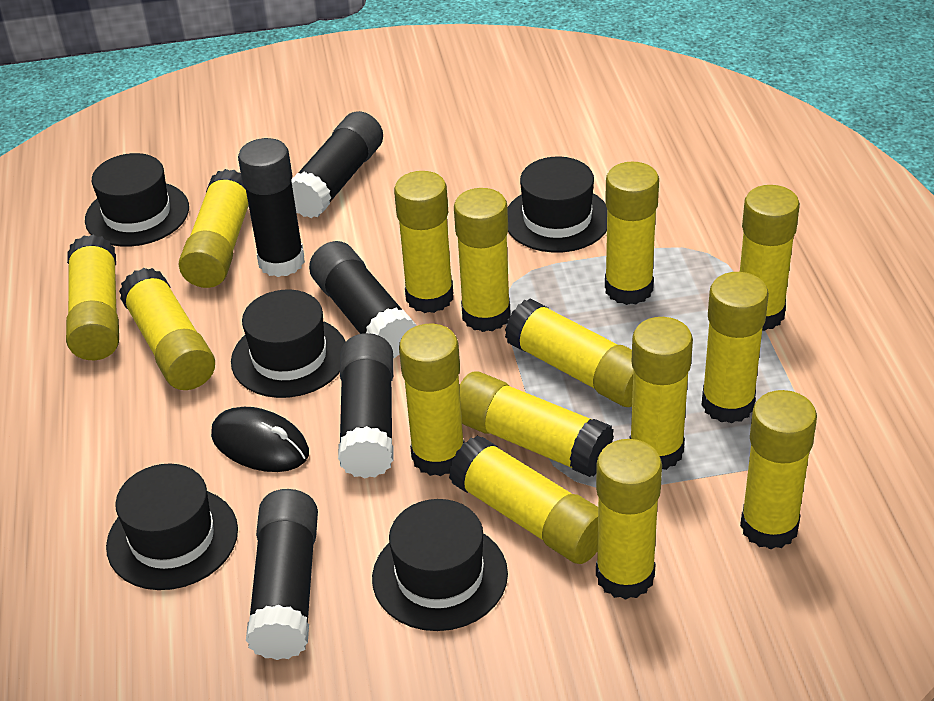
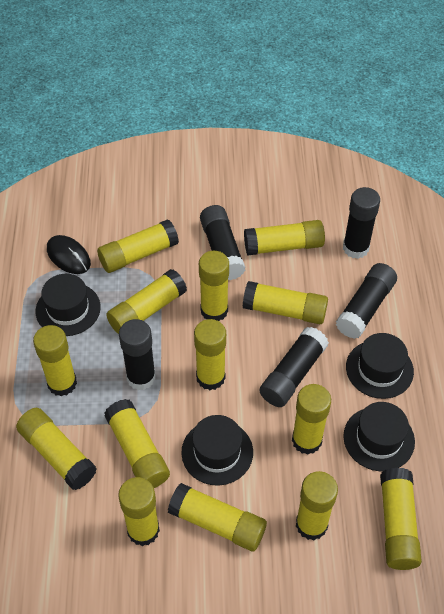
black hat: 5 -> 4
yellow glue stick: 15 -> 14

